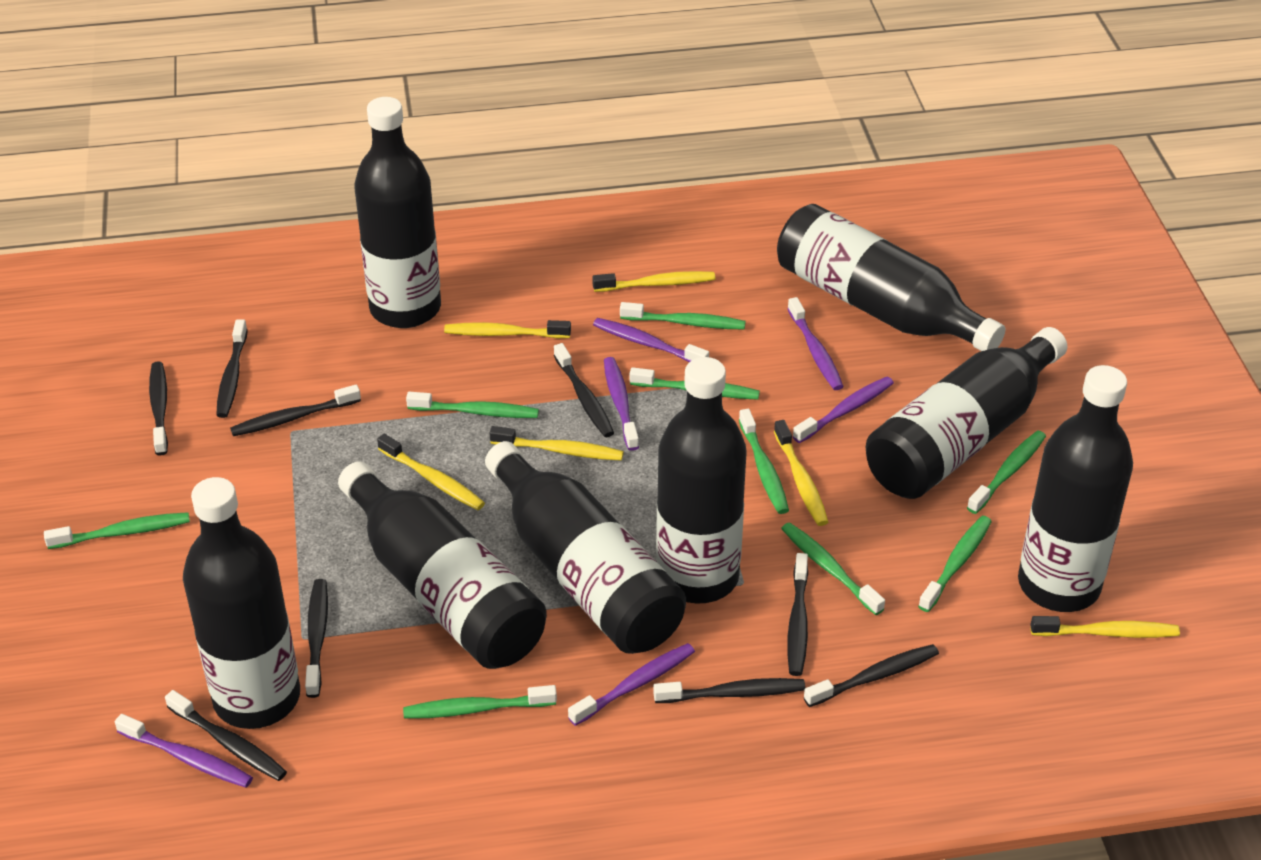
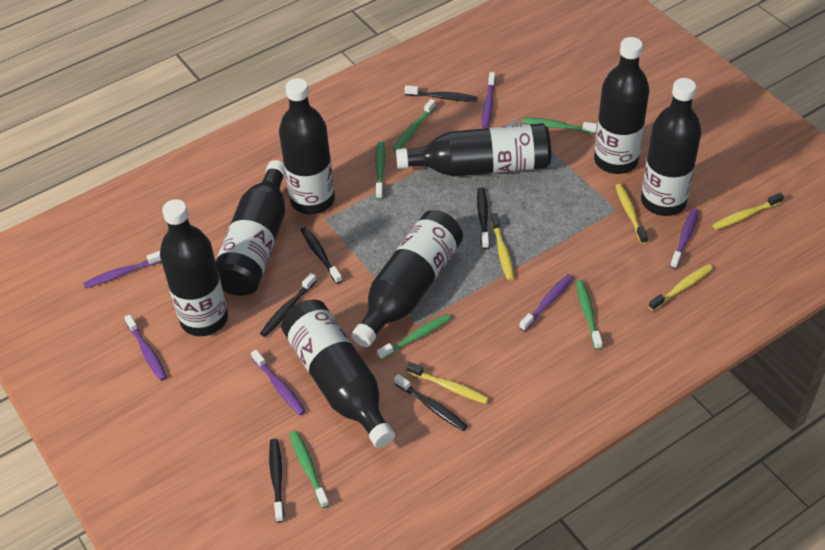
black toothbrush: 9 -> 6
green toothbrush: 9 -> 6
yellow toothbrush: 6 -> 5

